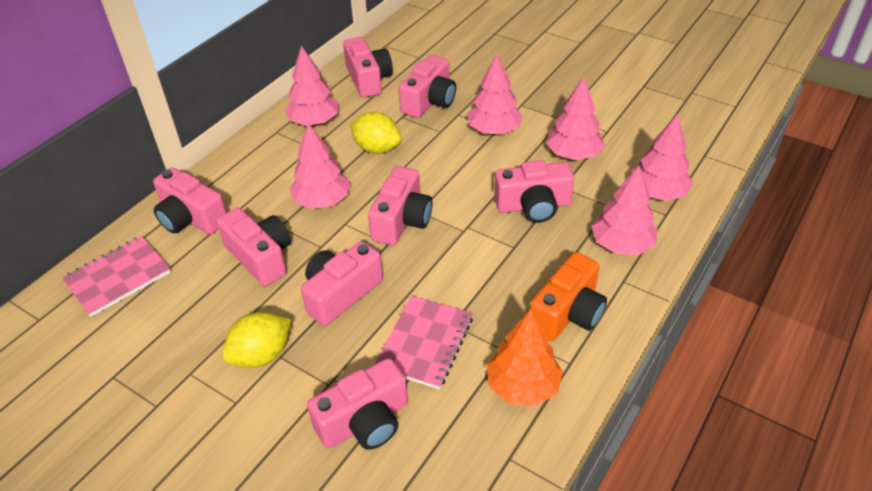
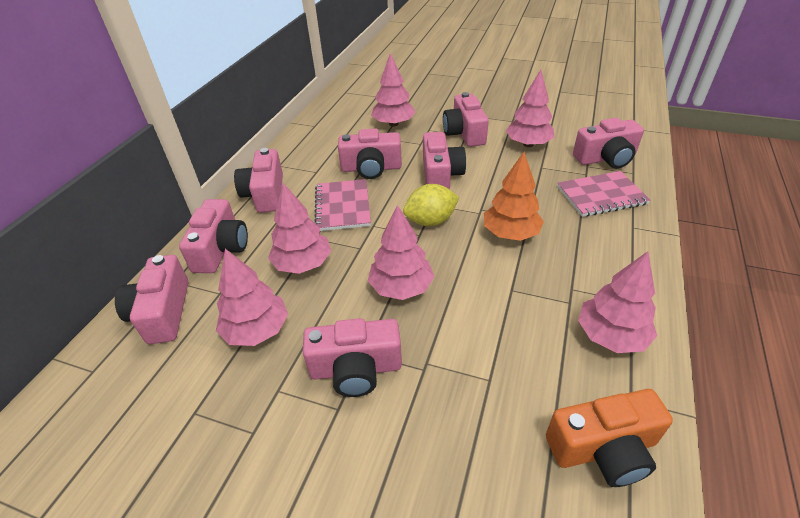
yellow lemon: 2 -> 1

